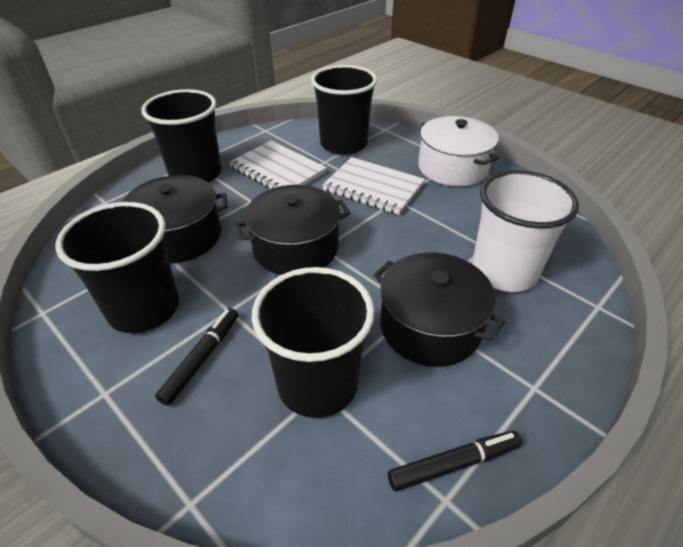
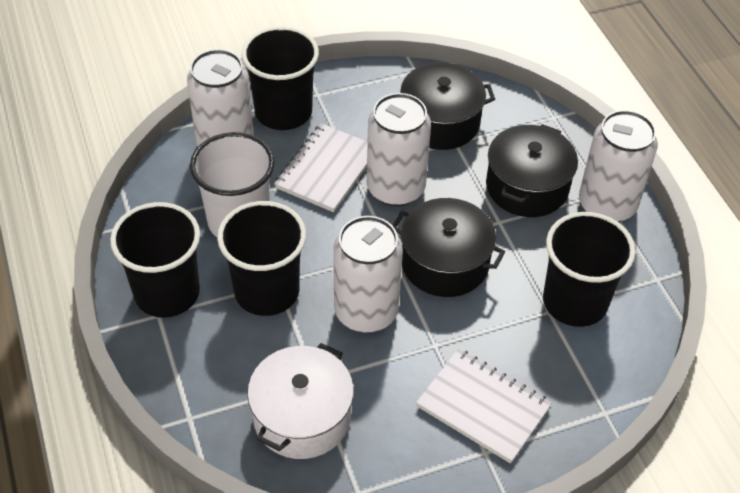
black marker: 2 -> 0
white can: 0 -> 4

